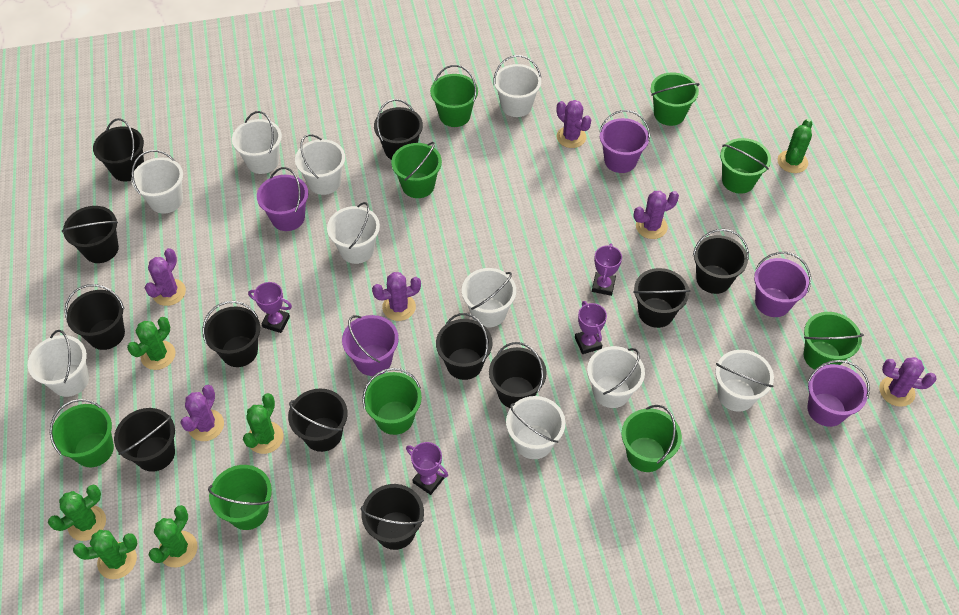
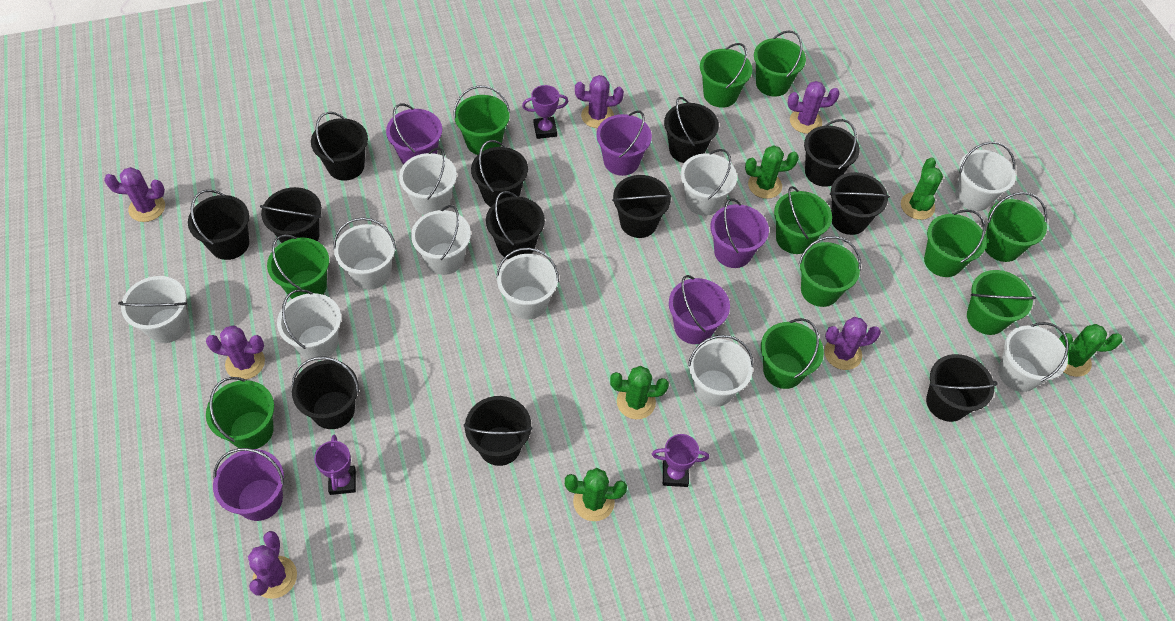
green bucket: 9 -> 11
green cactus: 6 -> 5
purple trophy: 4 -> 3

